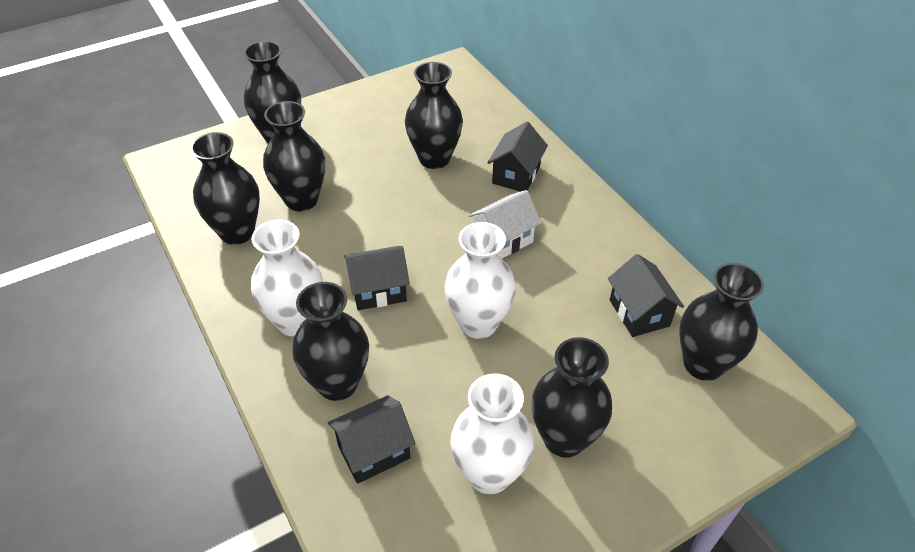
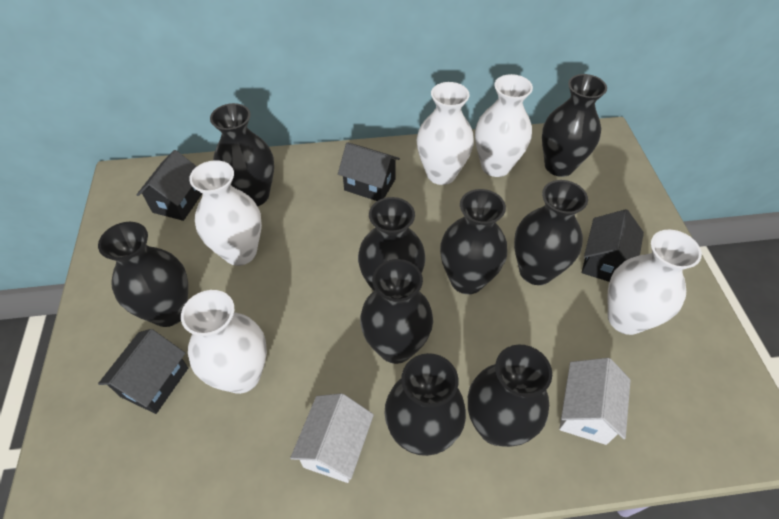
black vase: 7 -> 9
white house: 1 -> 2
white vase: 3 -> 5

